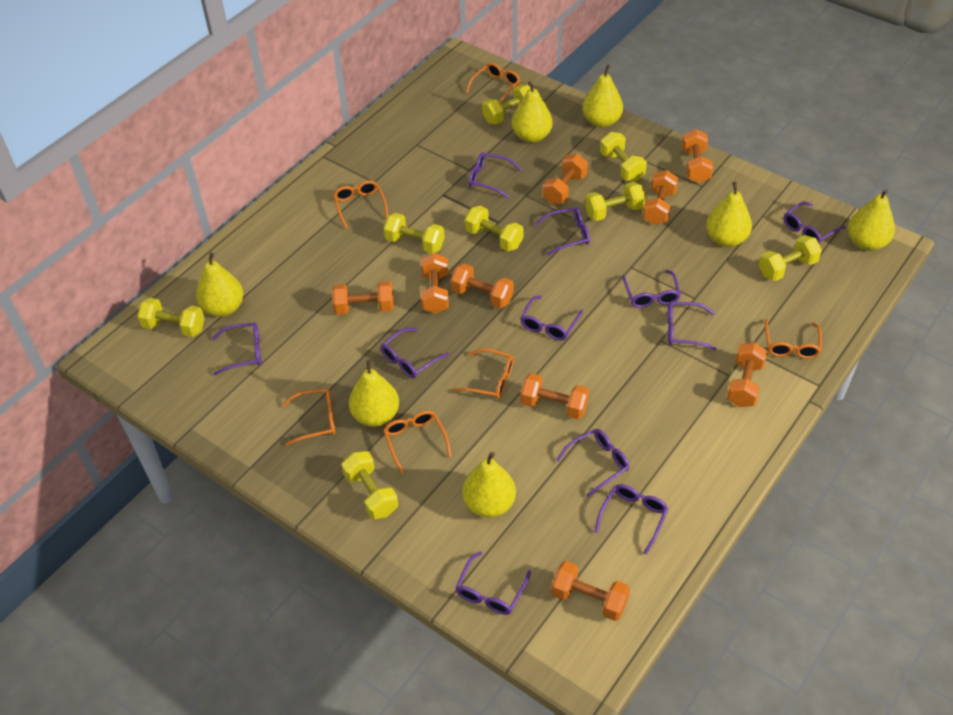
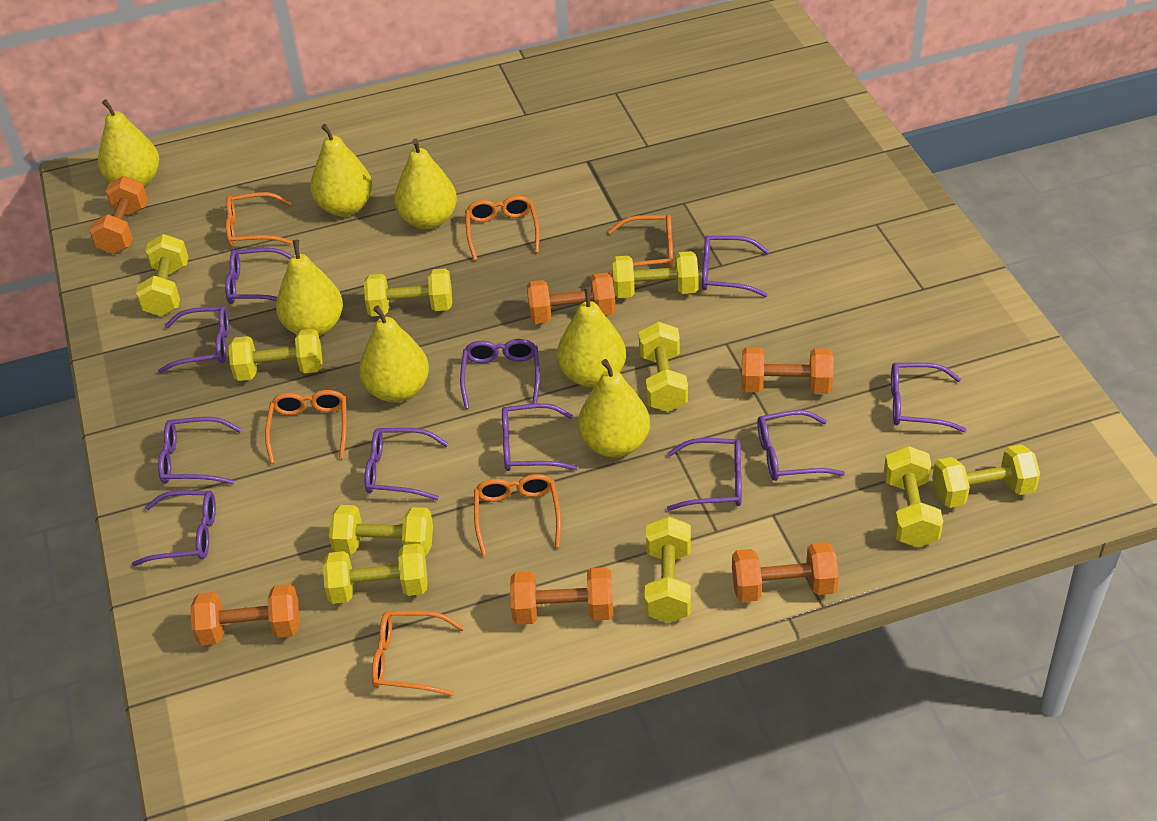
orange dumbbell: 9 -> 6
yellow dumbbell: 8 -> 10

